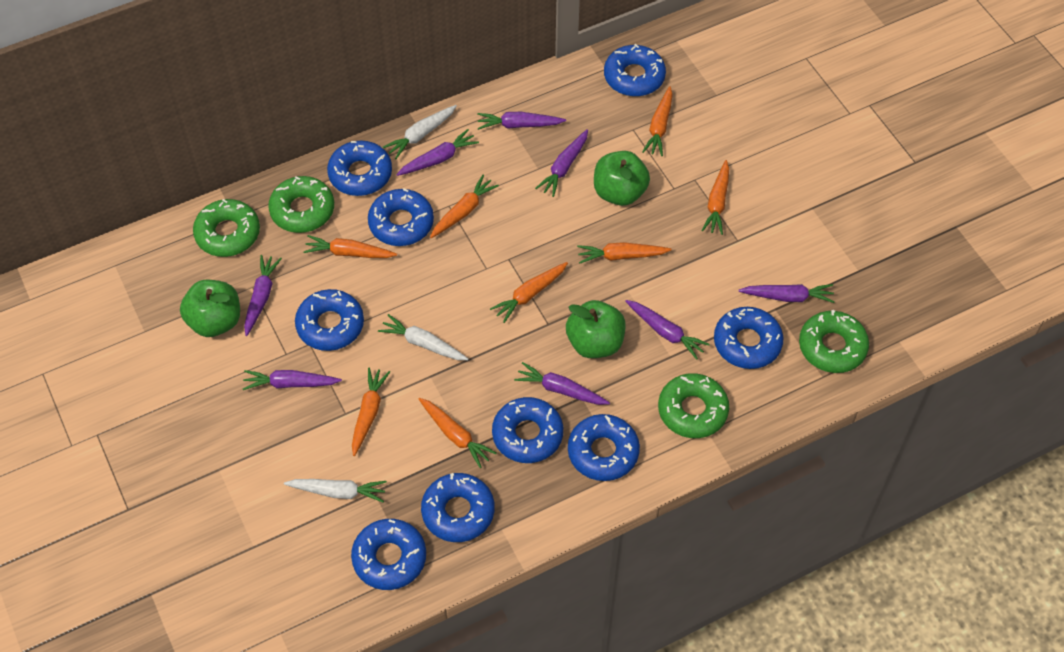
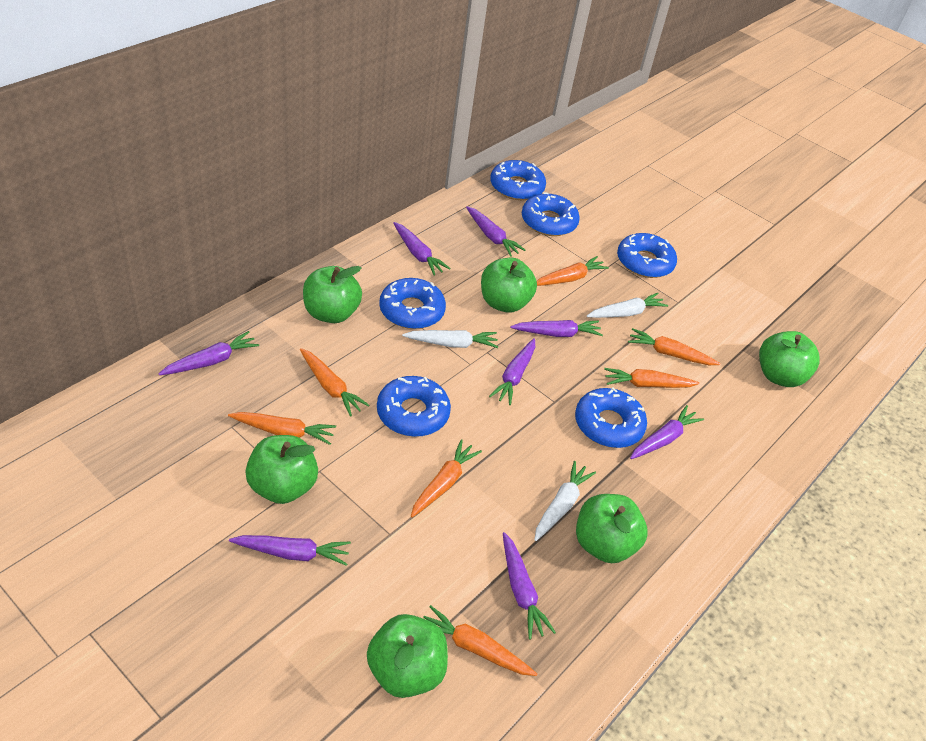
blue donut: 9 -> 6
green apple: 3 -> 6
green donut: 4 -> 0
orange carrot: 8 -> 7

